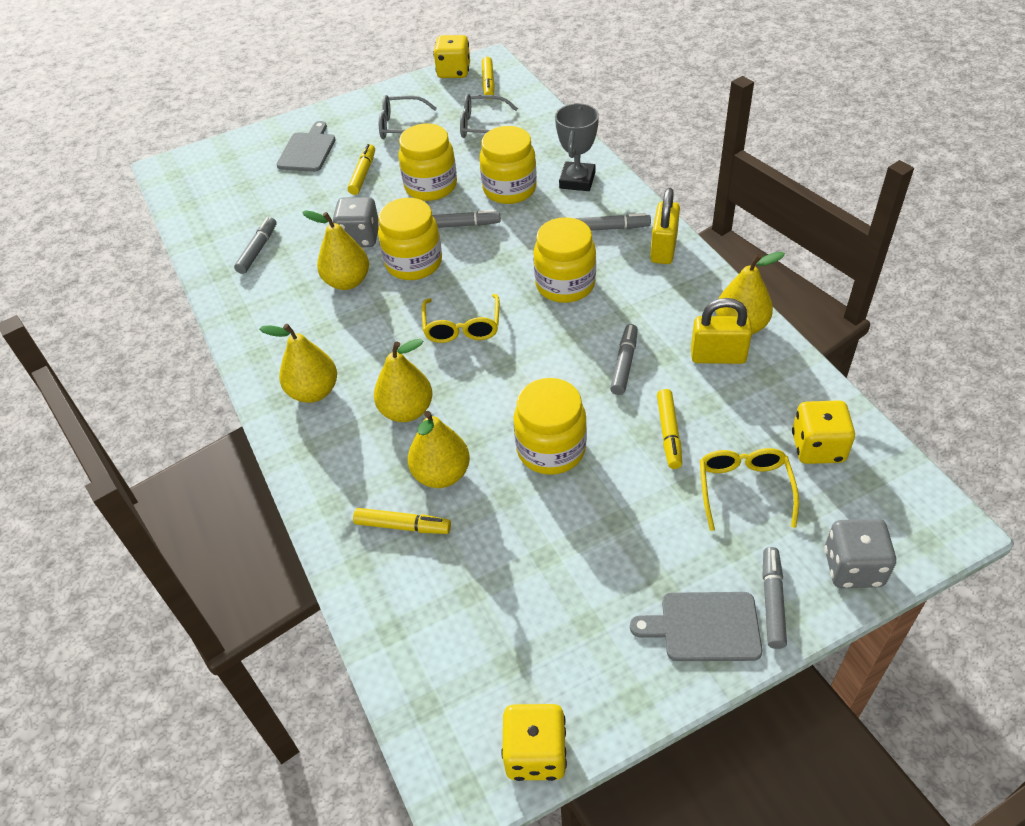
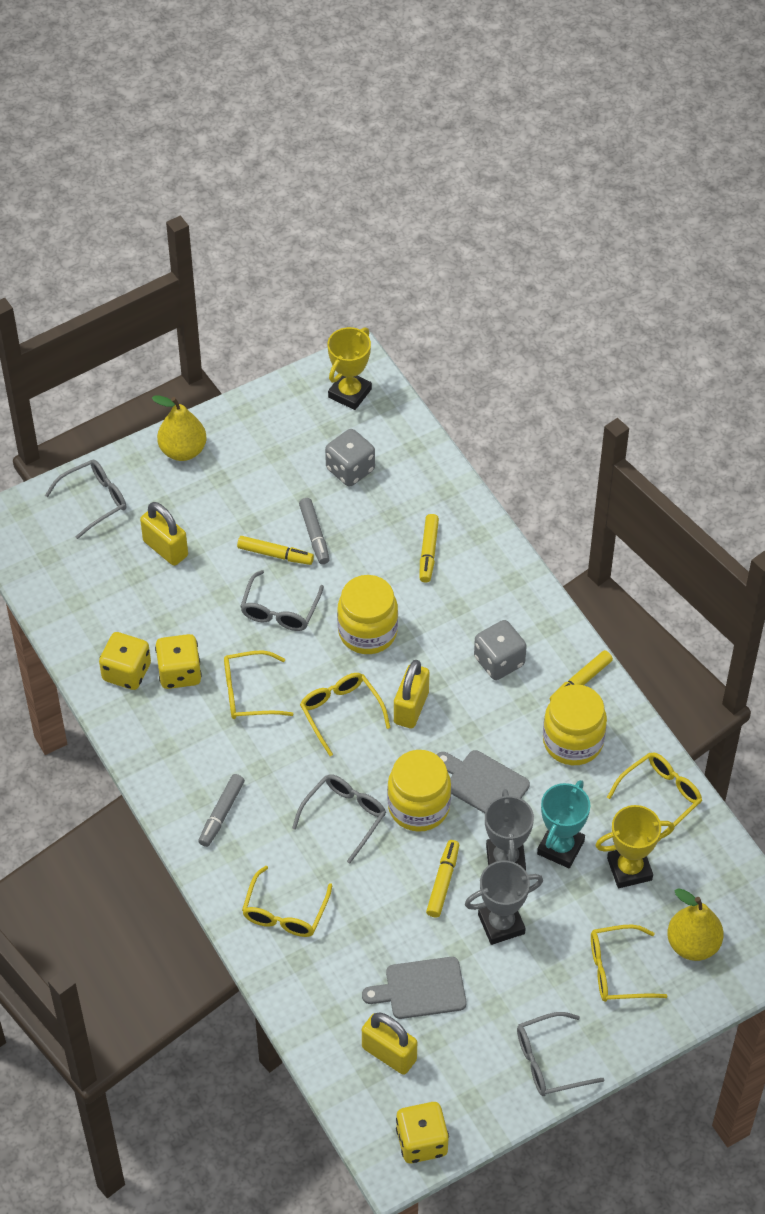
grey glasses: 2 -> 4
grey marker: 5 -> 2
grey trophy: 1 -> 2
turquoise trophy: 0 -> 1
yellow glasses: 2 -> 5
yellow jar: 5 -> 3
yellow padlock: 2 -> 3
yellow pear: 5 -> 2
yellow trophy: 0 -> 2

